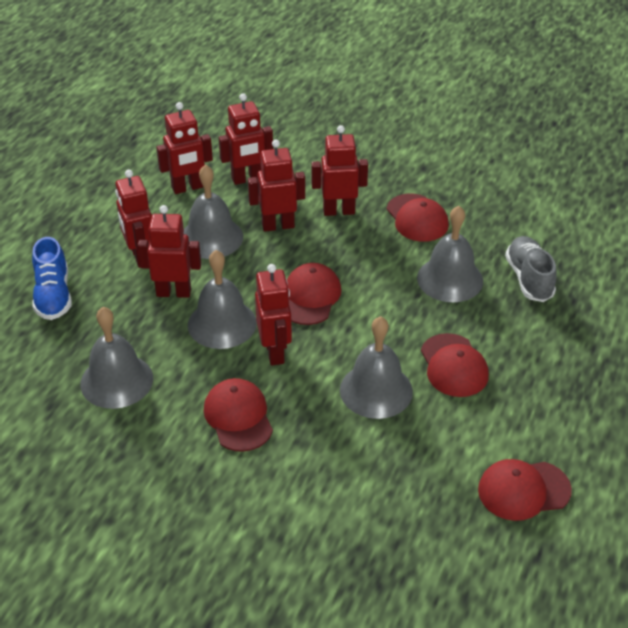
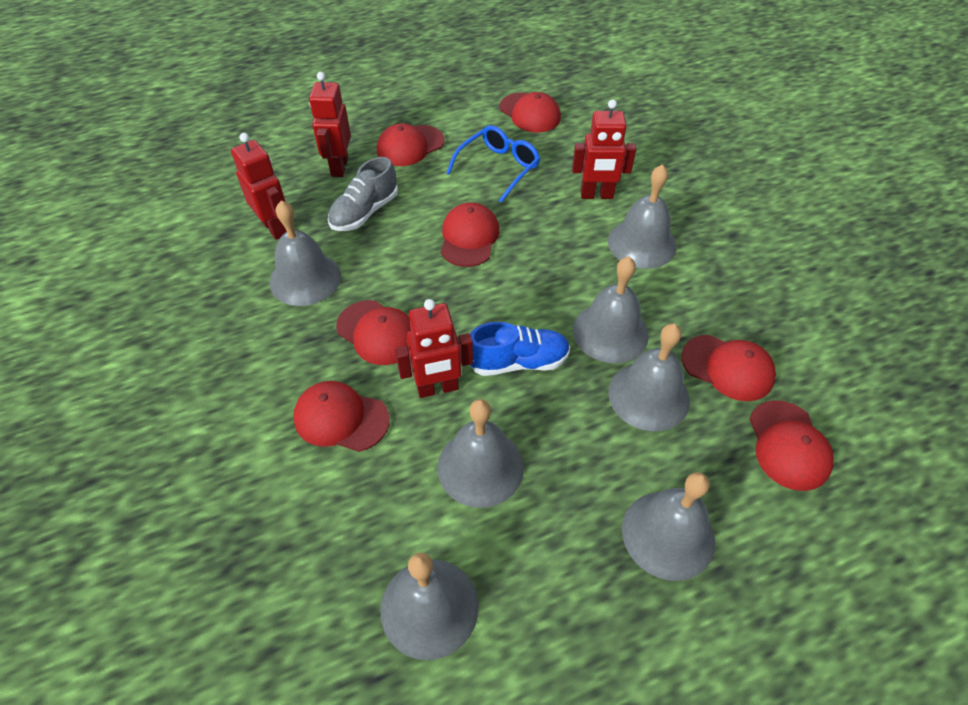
blue glasses: 0 -> 1
grey bell: 5 -> 7
red cap: 5 -> 7
red robot: 7 -> 4

